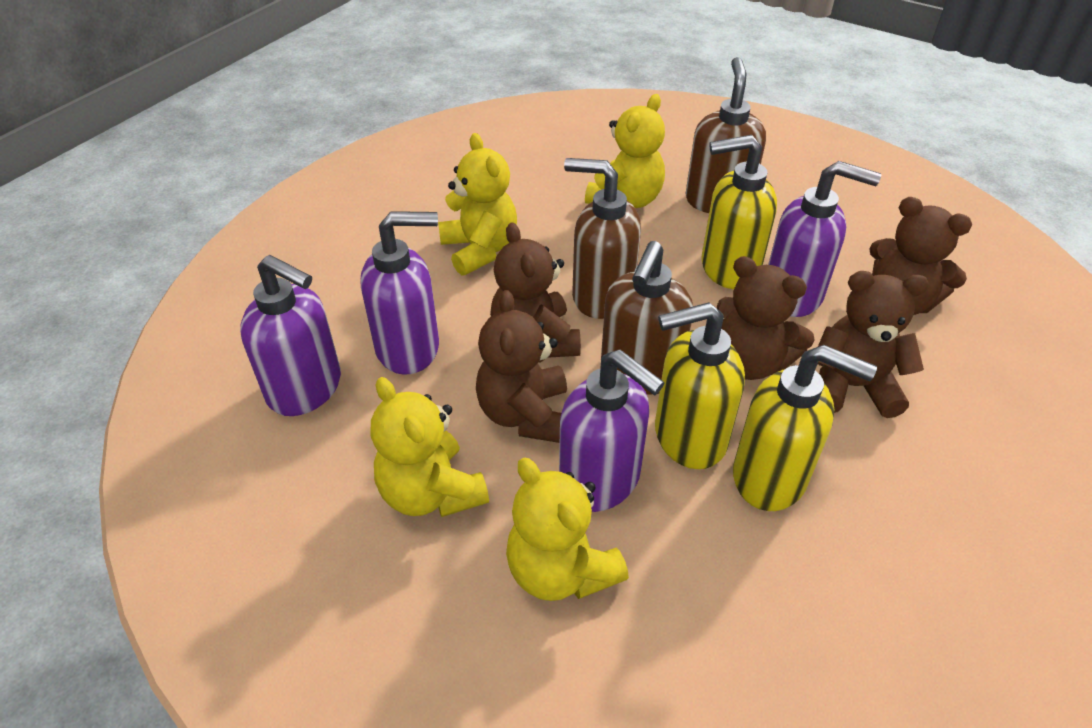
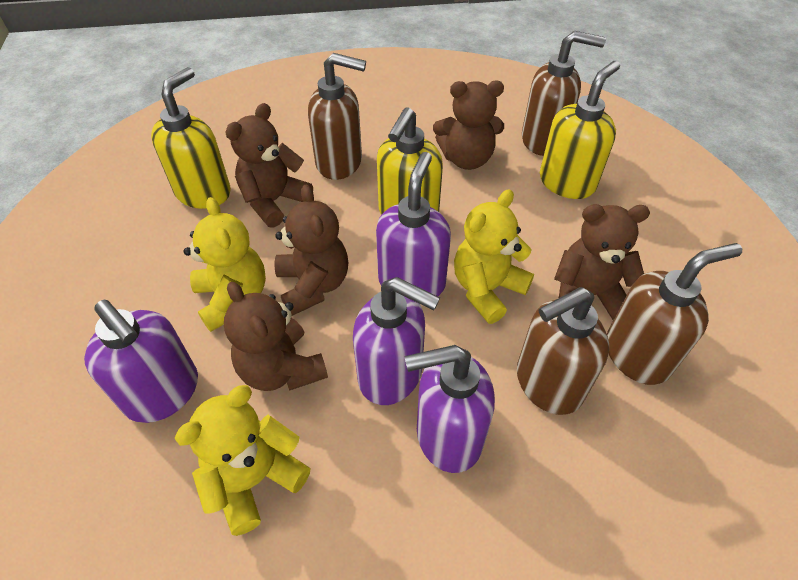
brown soap dispenser: 3 -> 4
yellow teddy bear: 4 -> 3

